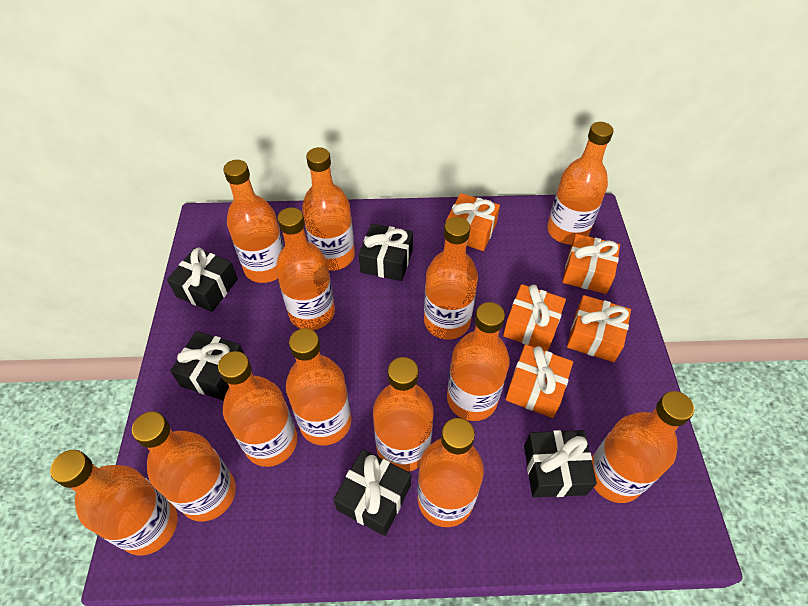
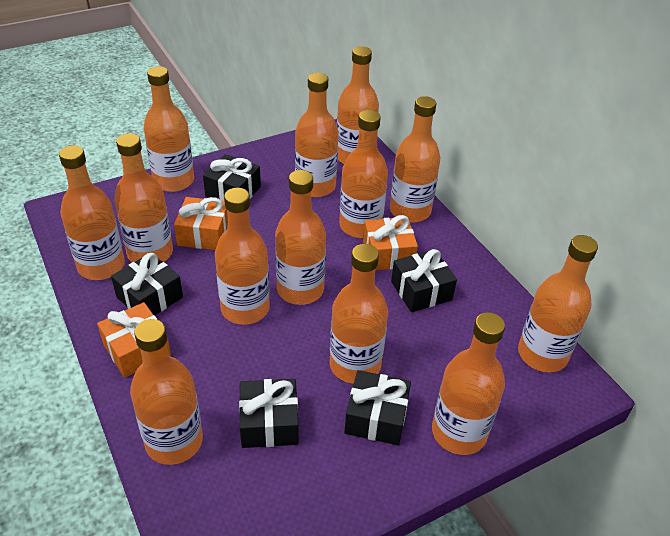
orange gift: 5 -> 3

